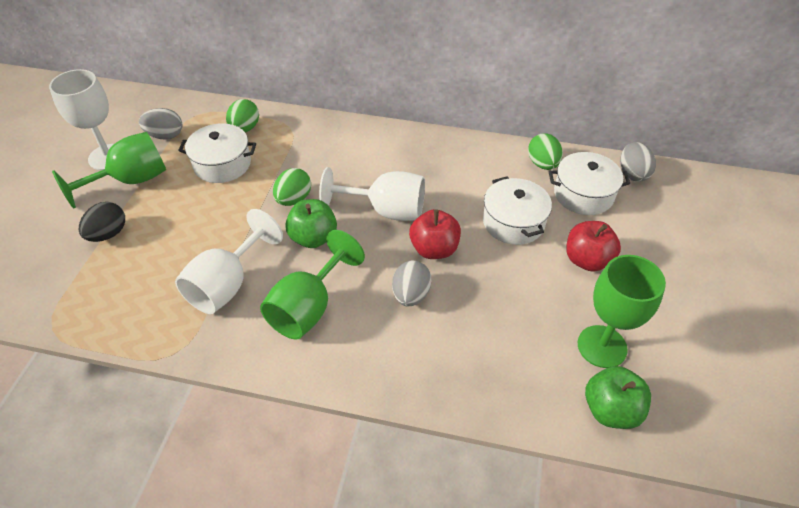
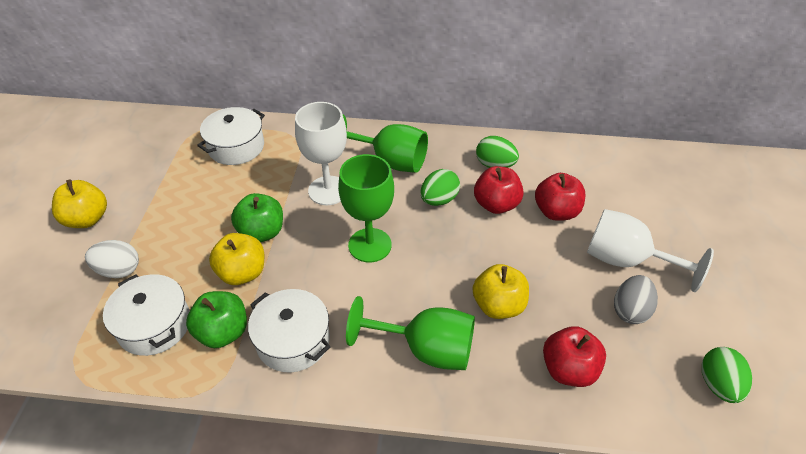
black egg: 1 -> 0
grey egg: 3 -> 1
red apple: 2 -> 3
white egg: 0 -> 1
white goblet: 3 -> 2
yellow apple: 0 -> 3

